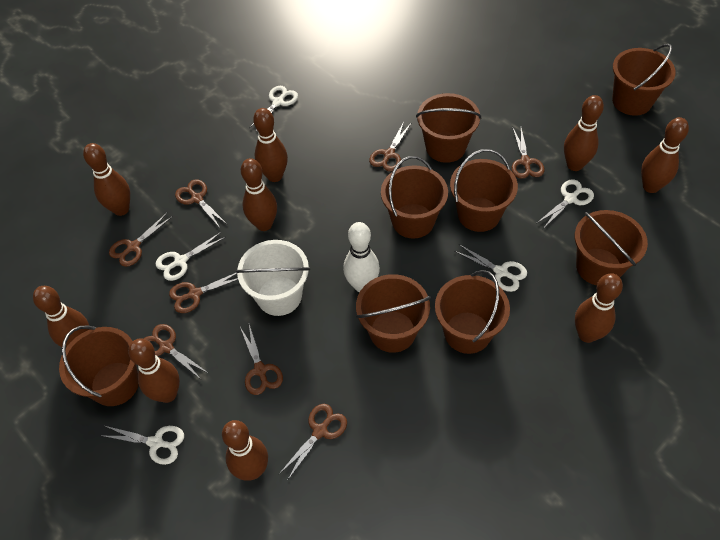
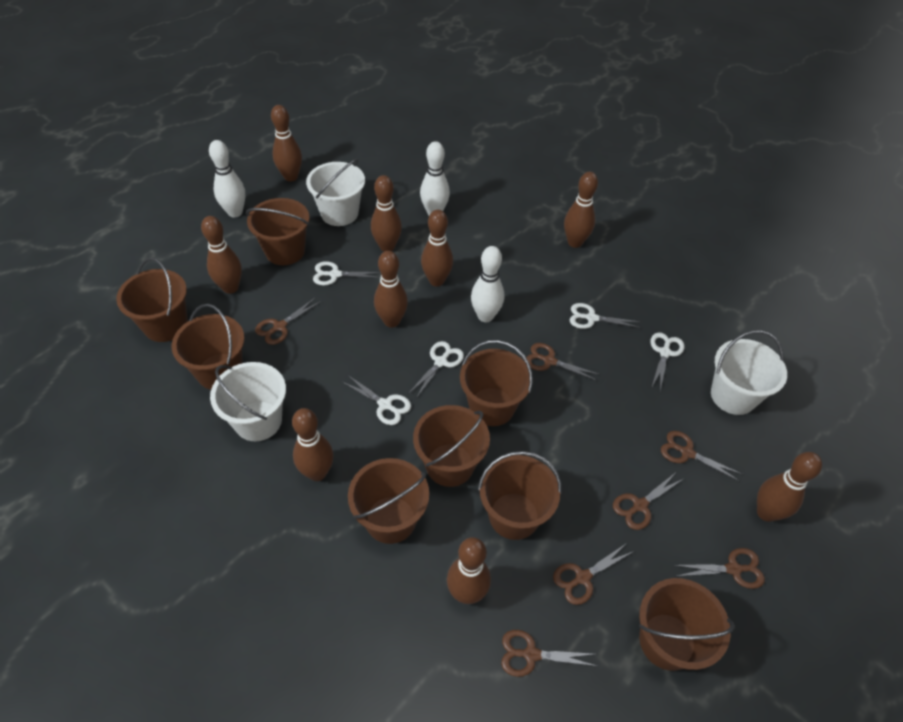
brown scissors: 8 -> 7
white bowling pin: 1 -> 3
white bucket: 1 -> 3

